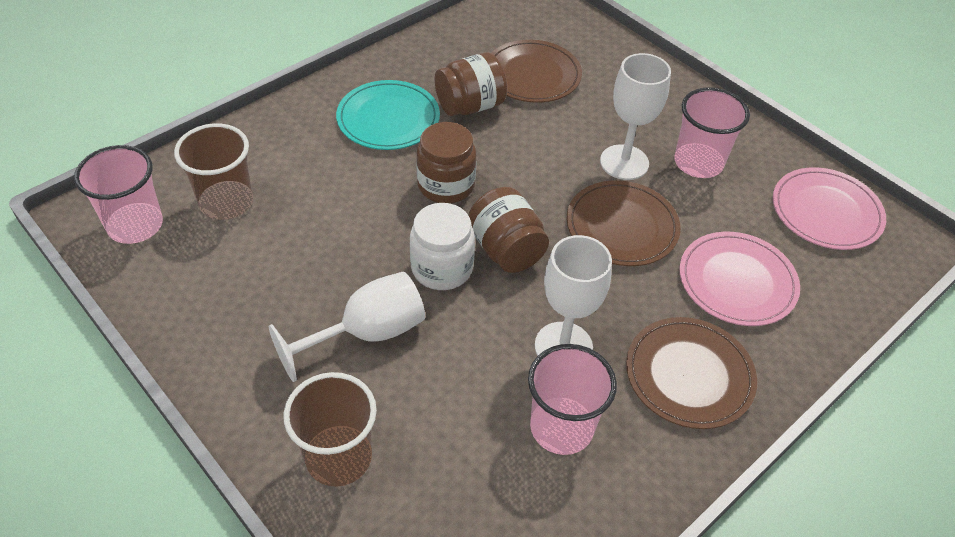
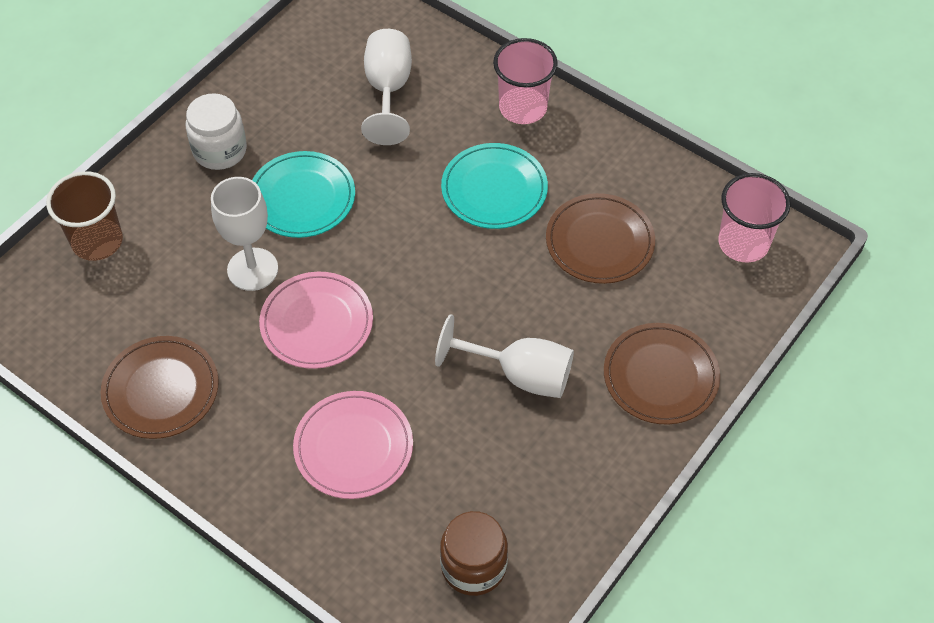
brown cup: 2 -> 1
brown jar: 3 -> 1
pink cup: 3 -> 2
turquoise plate: 1 -> 2

